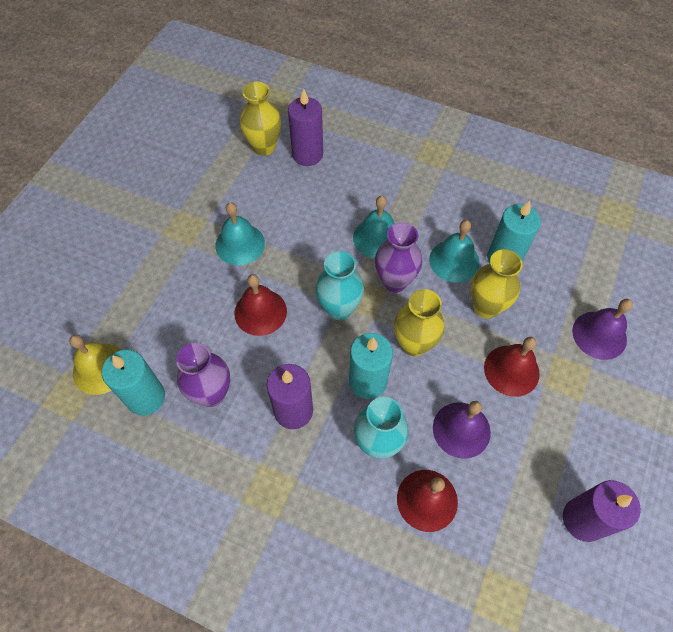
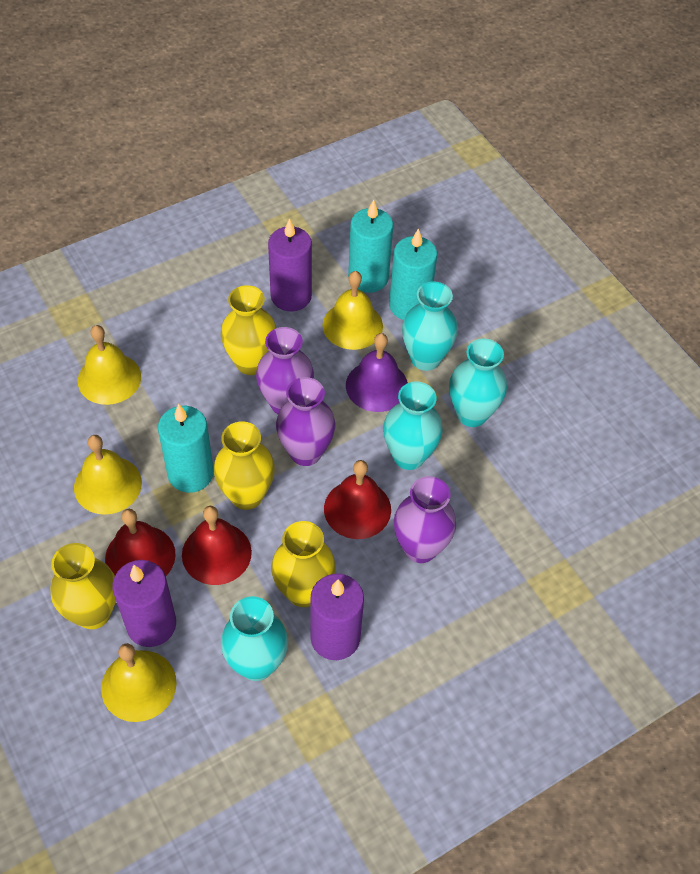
purple bell: 2 -> 1
purple vase: 2 -> 3
turquoise bell: 3 -> 0
turquoise vase: 2 -> 4
yellow bell: 1 -> 4
yellow vase: 3 -> 4

